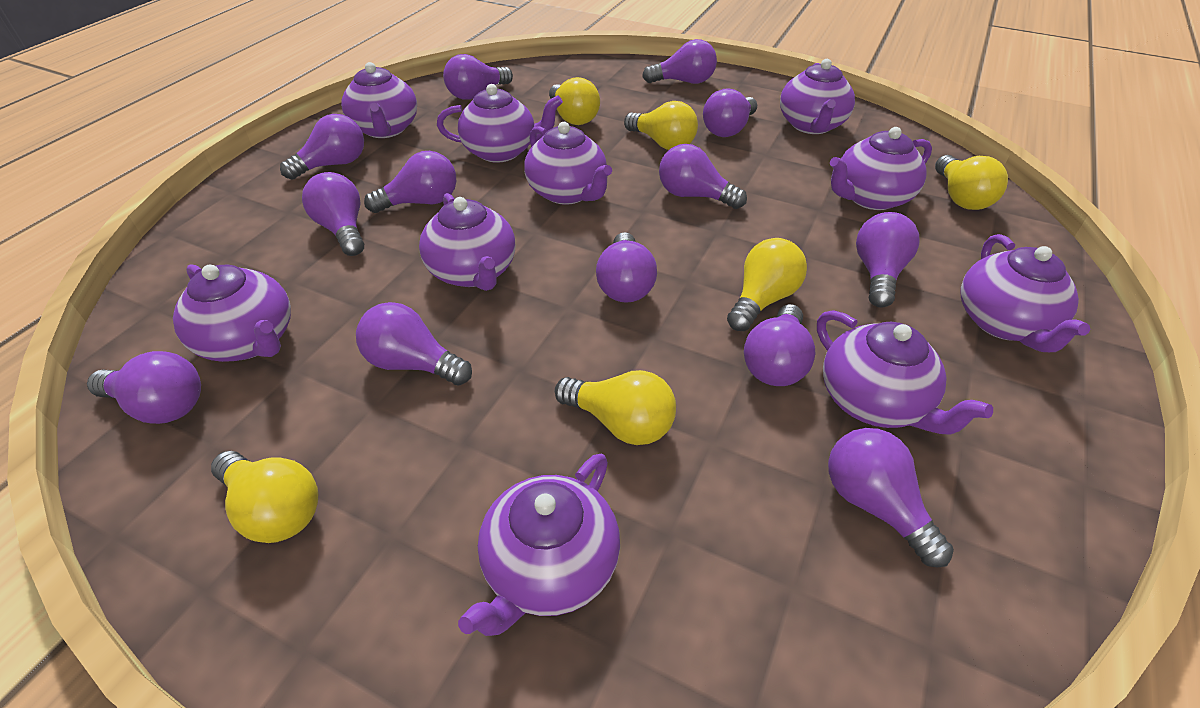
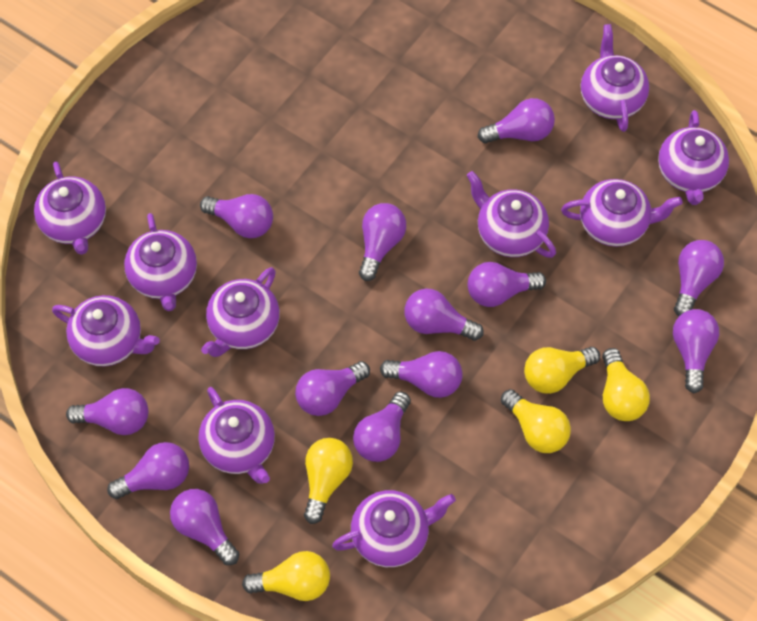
yellow light bulb: 6 -> 5

